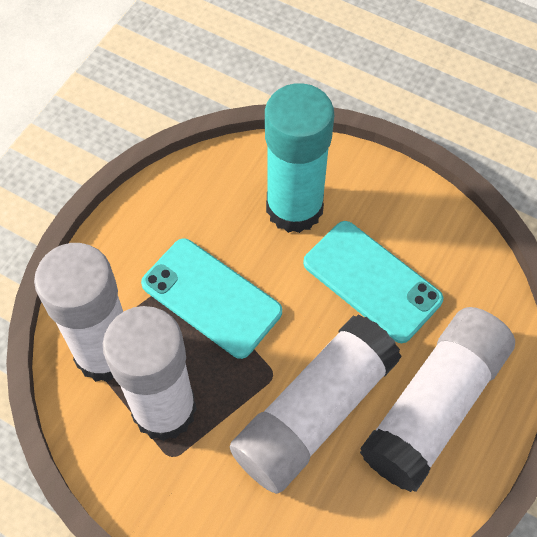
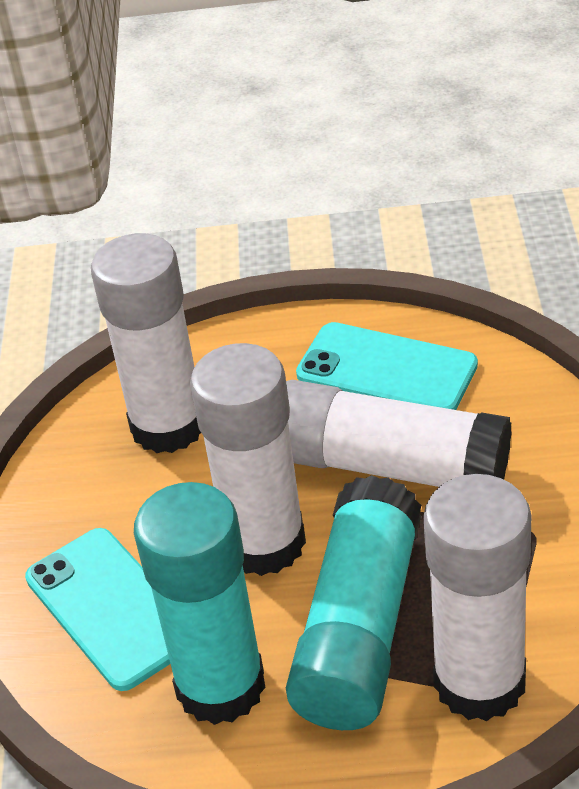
turquoise glue stick: 1 -> 2

